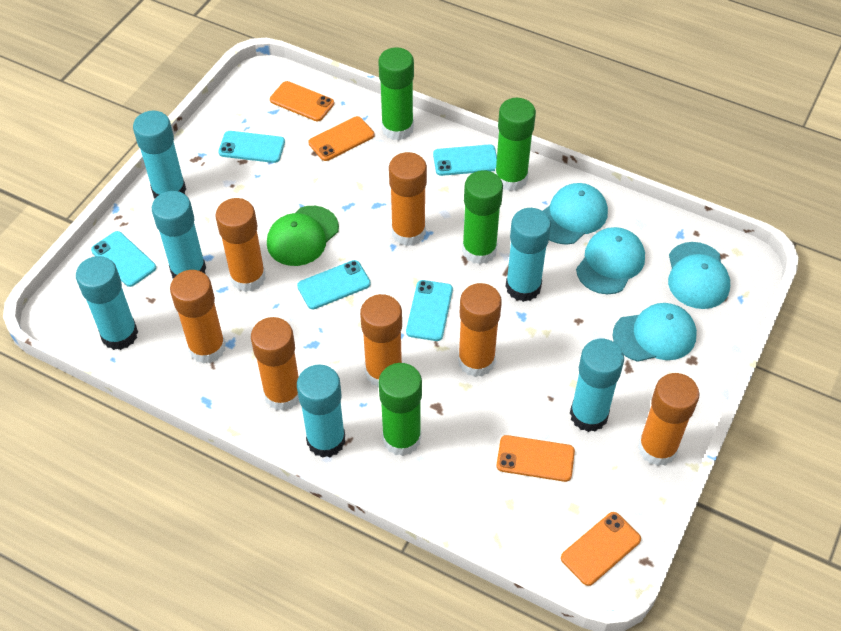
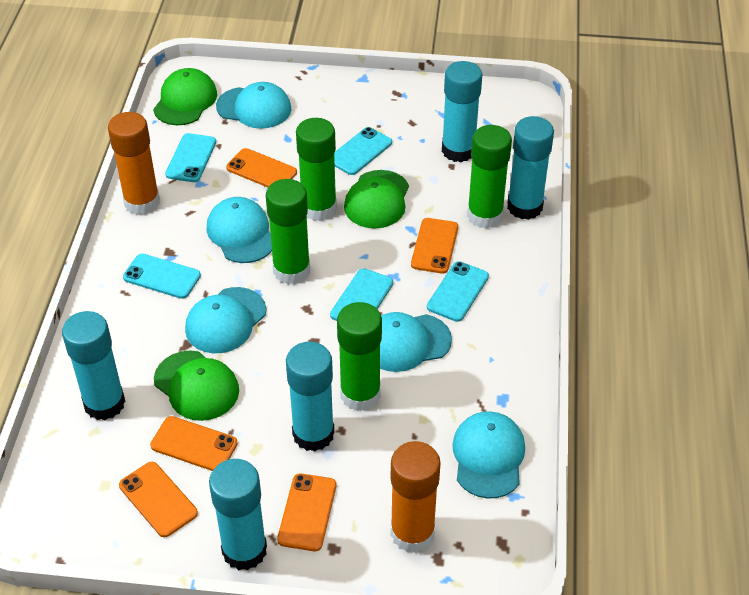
green cap: 1 -> 3
orange glue stick: 7 -> 2
orange phone: 4 -> 5
turquoise cap: 4 -> 5
turquoise glue stick: 6 -> 5

